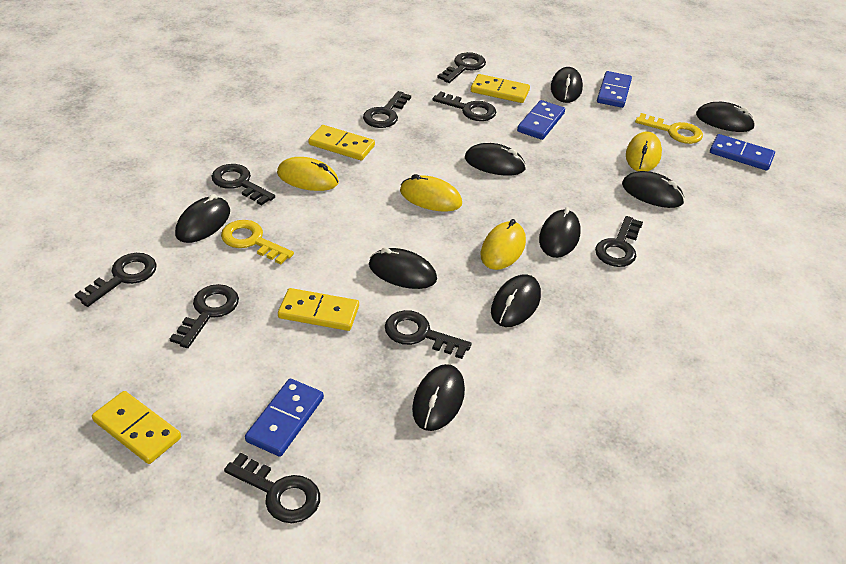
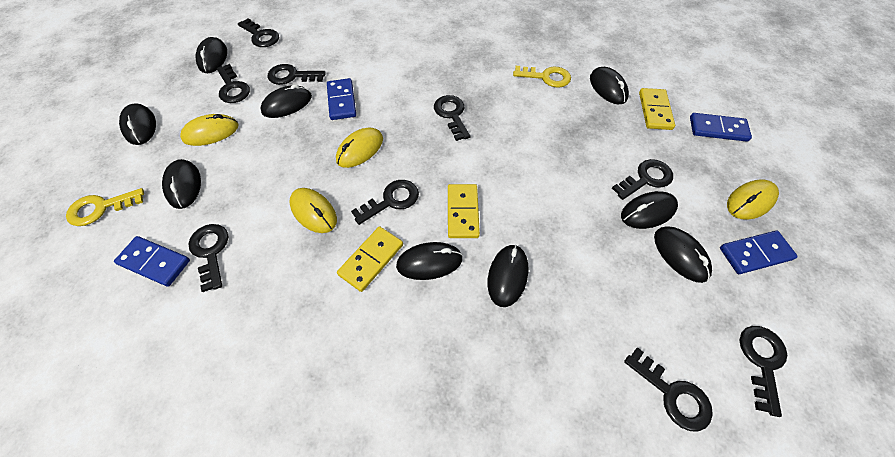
yellow domino: 4 -> 3

